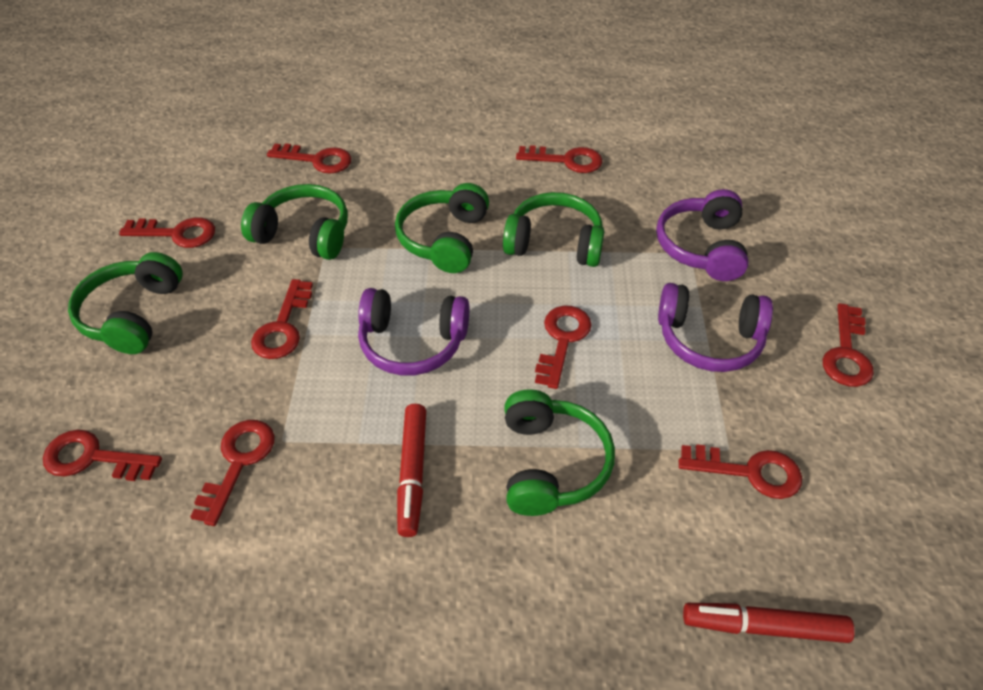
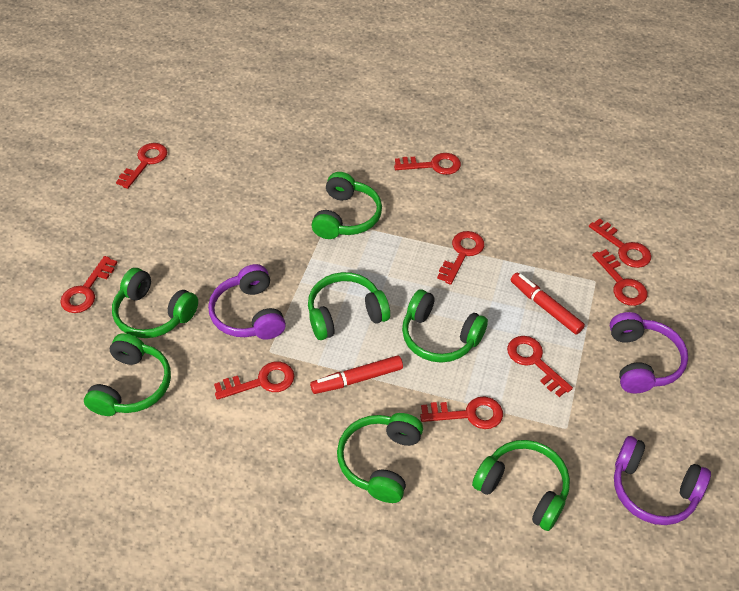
green headphones: 5 -> 7

